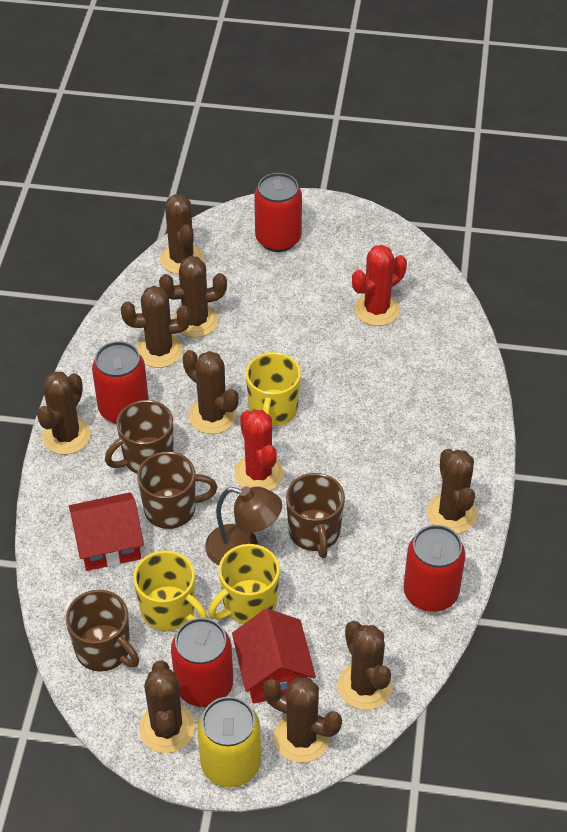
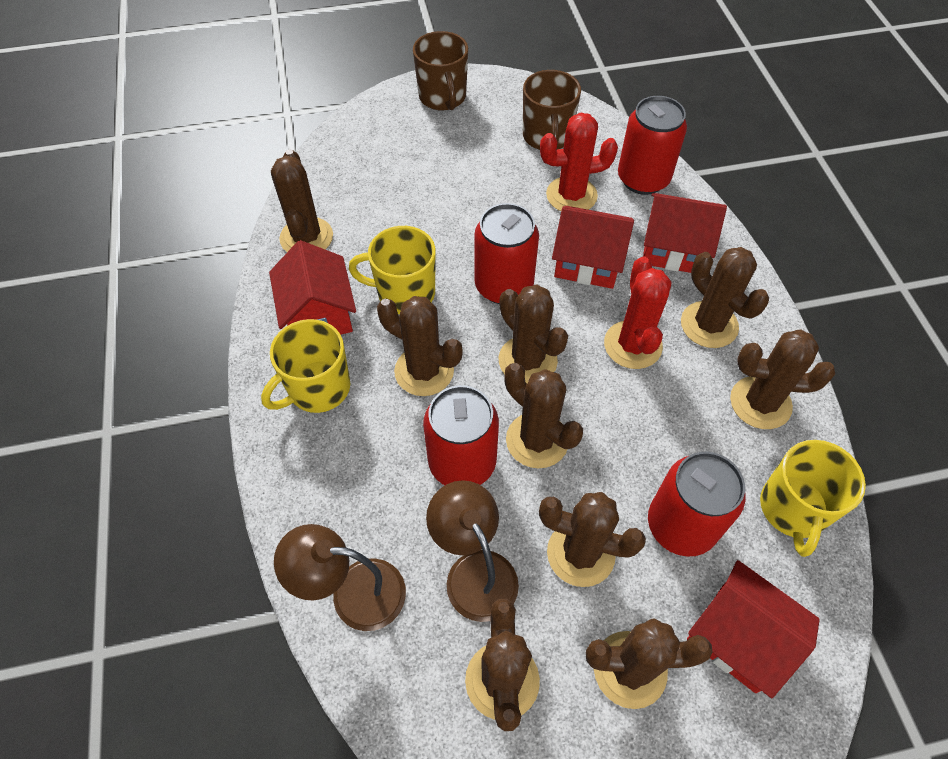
brown lamp: 1 -> 2
brown mug: 4 -> 2
red house: 2 -> 4
yellow can: 1 -> 0

